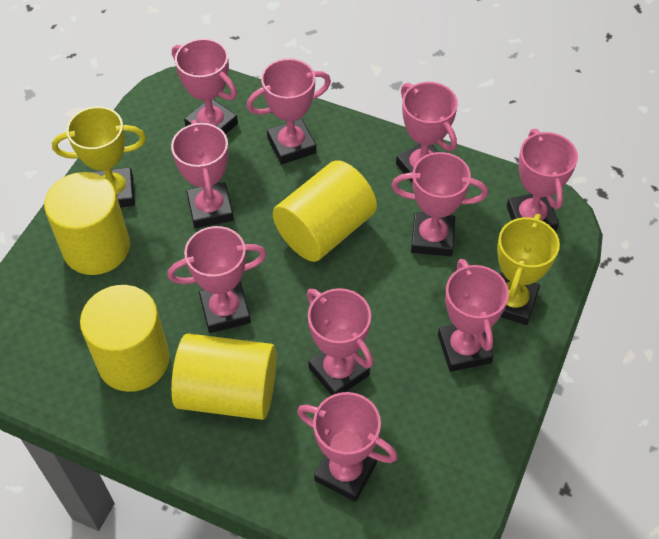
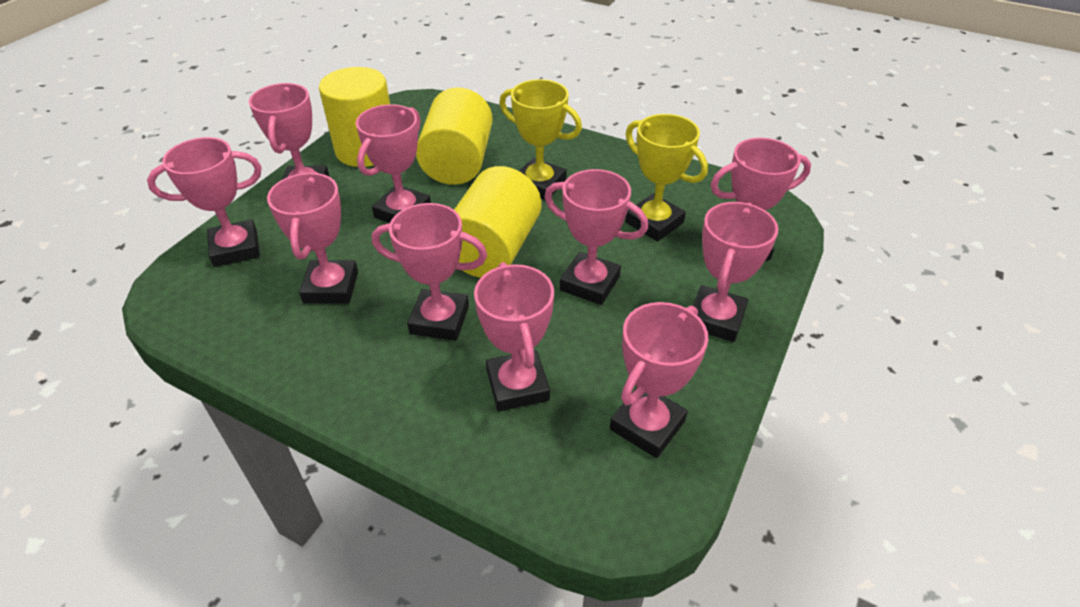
yellow cylinder: 4 -> 3

